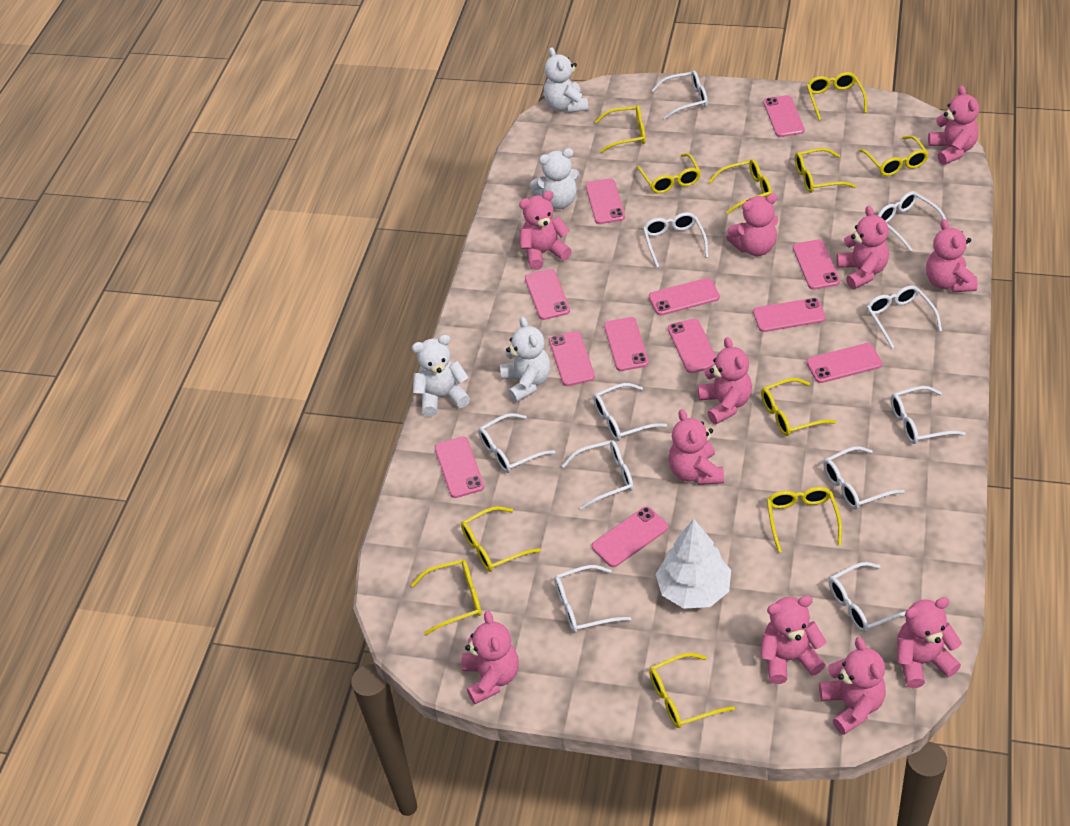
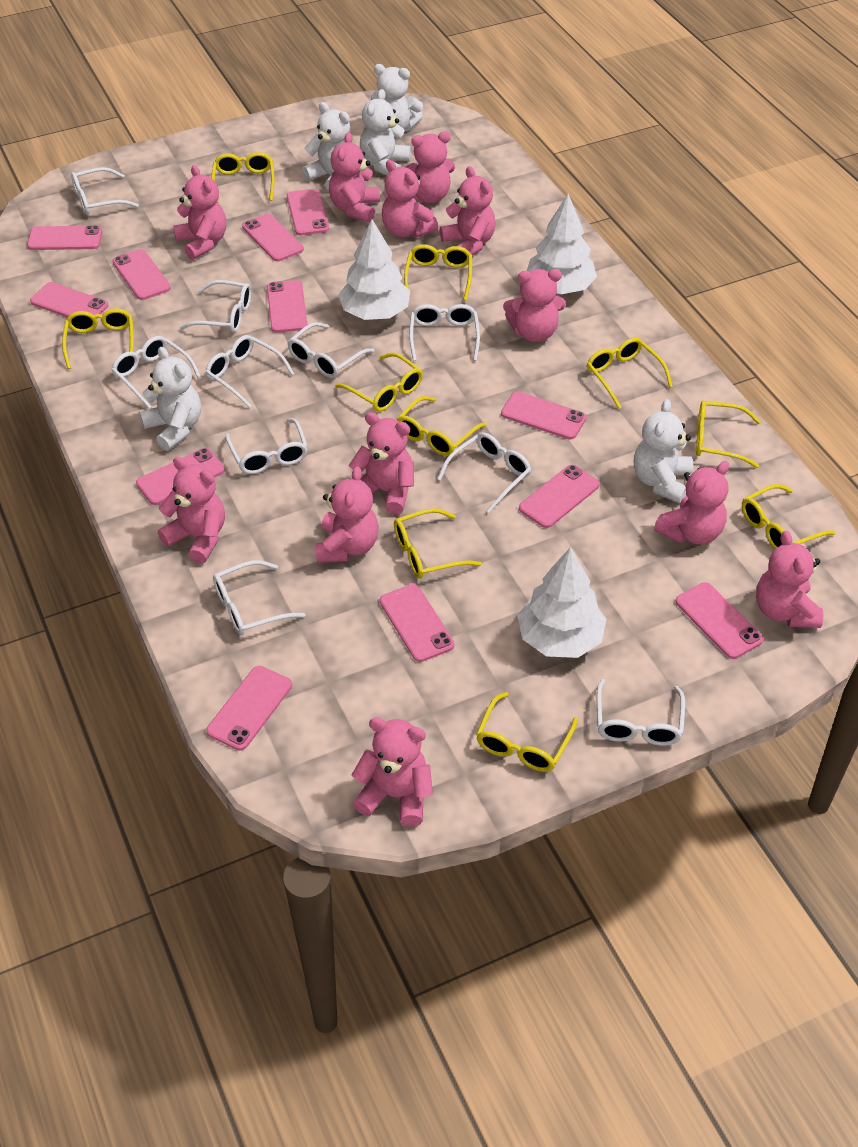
pink teddy bear: 11 -> 12
white glasses: 11 -> 10
white teddy bear: 4 -> 5
white tree: 1 -> 3
yellow glasses: 11 -> 10

